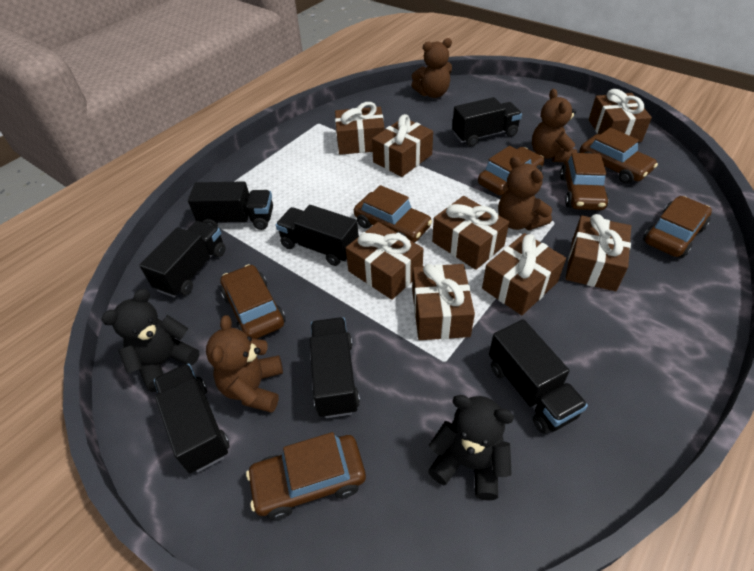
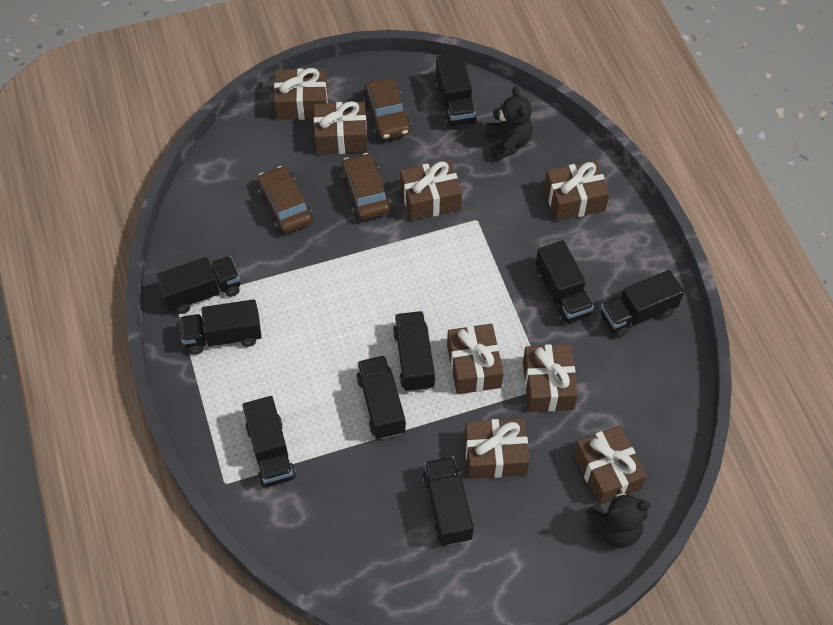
black truck: 7 -> 9
brown car: 7 -> 3
brown teddy bear: 4 -> 0

